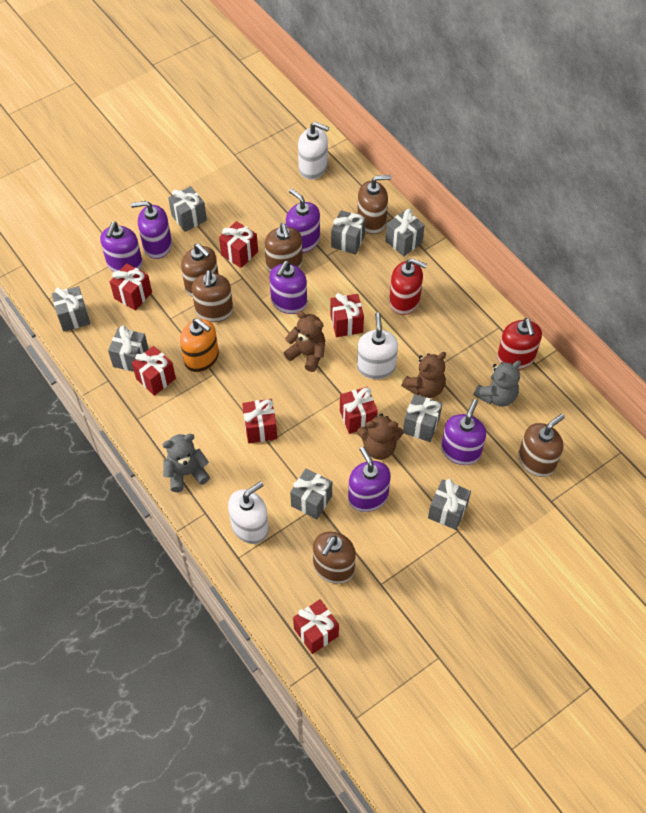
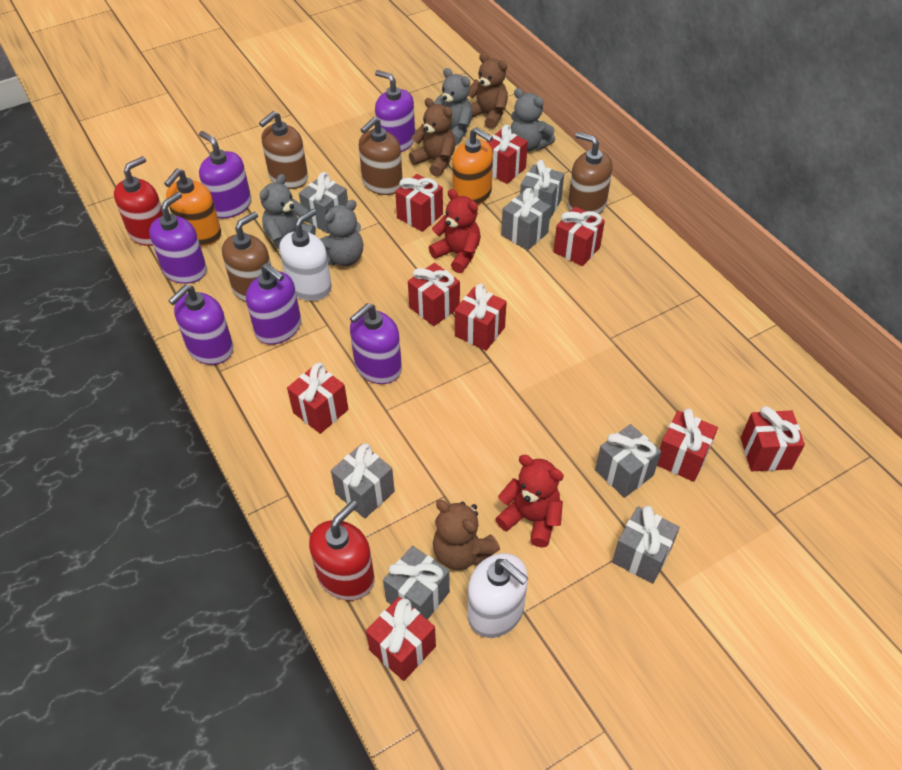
brown soap dispenser: 6 -> 4
grey gift: 8 -> 7
grey teddy bear: 2 -> 4
orange soap dispenser: 1 -> 2
red gift: 7 -> 9
red teddy bear: 0 -> 2
white soap dispenser: 3 -> 2

